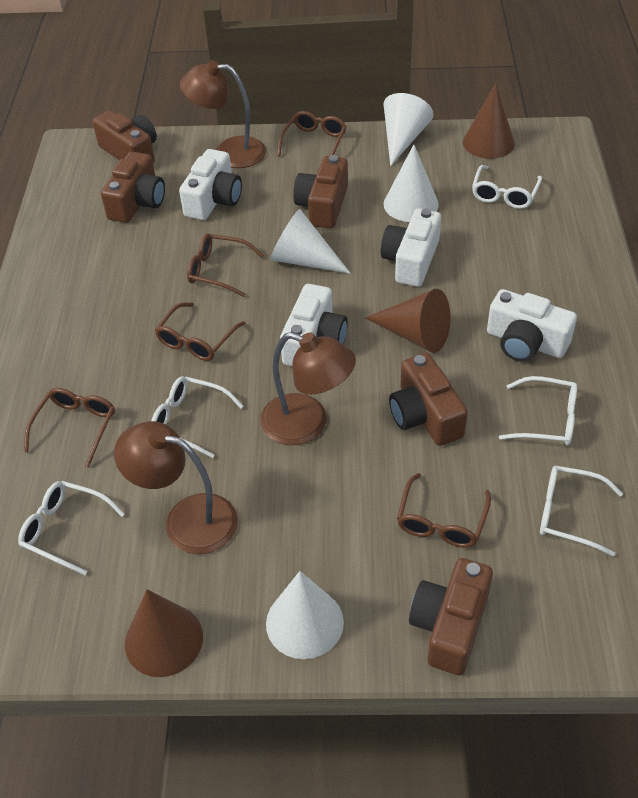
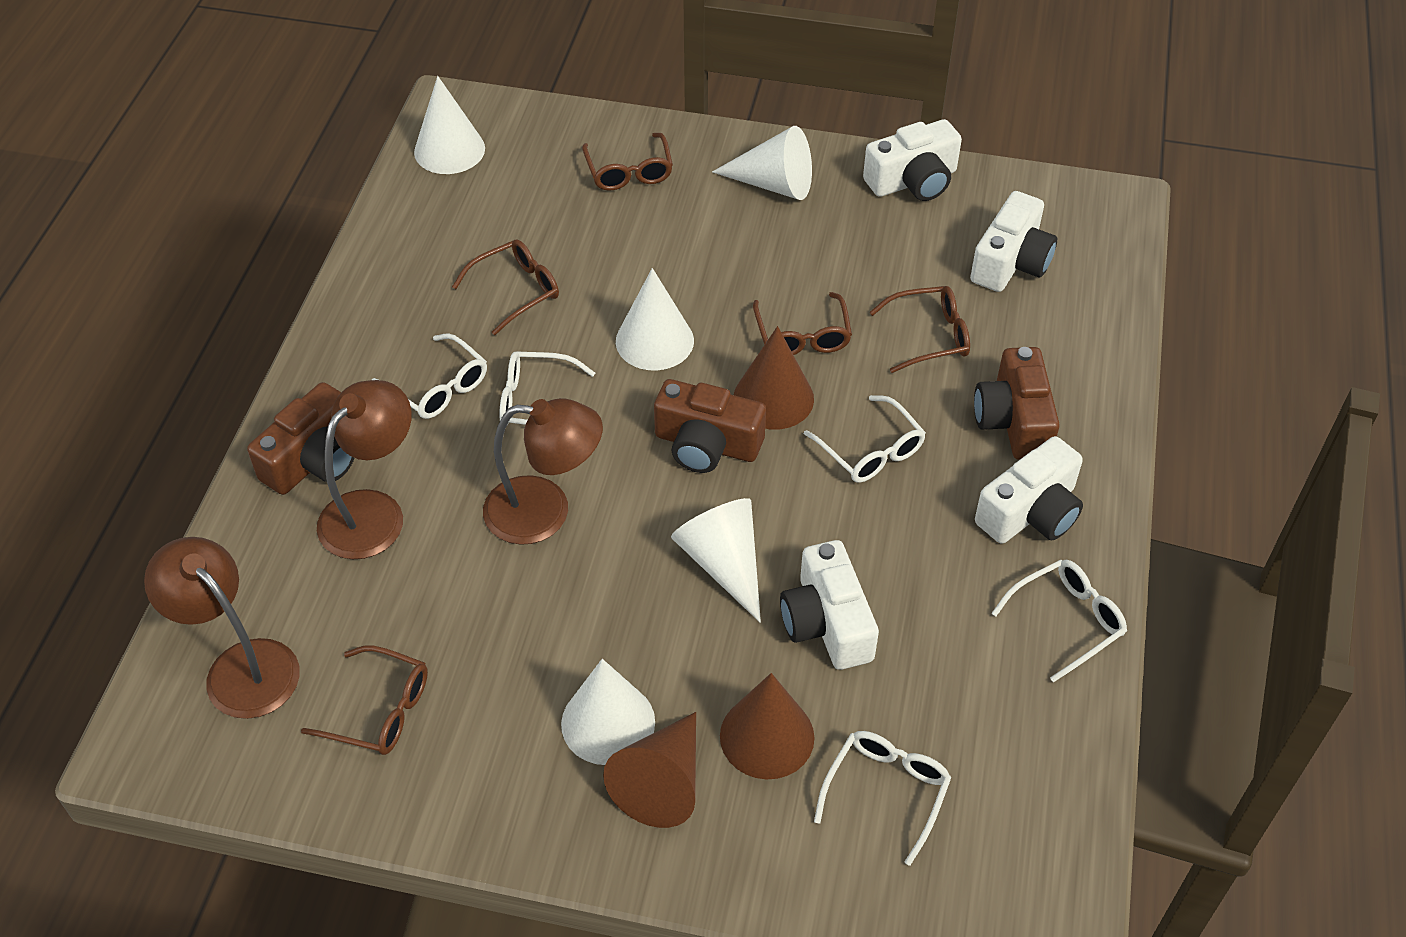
brown camera: 5 -> 3
white cone: 4 -> 5

